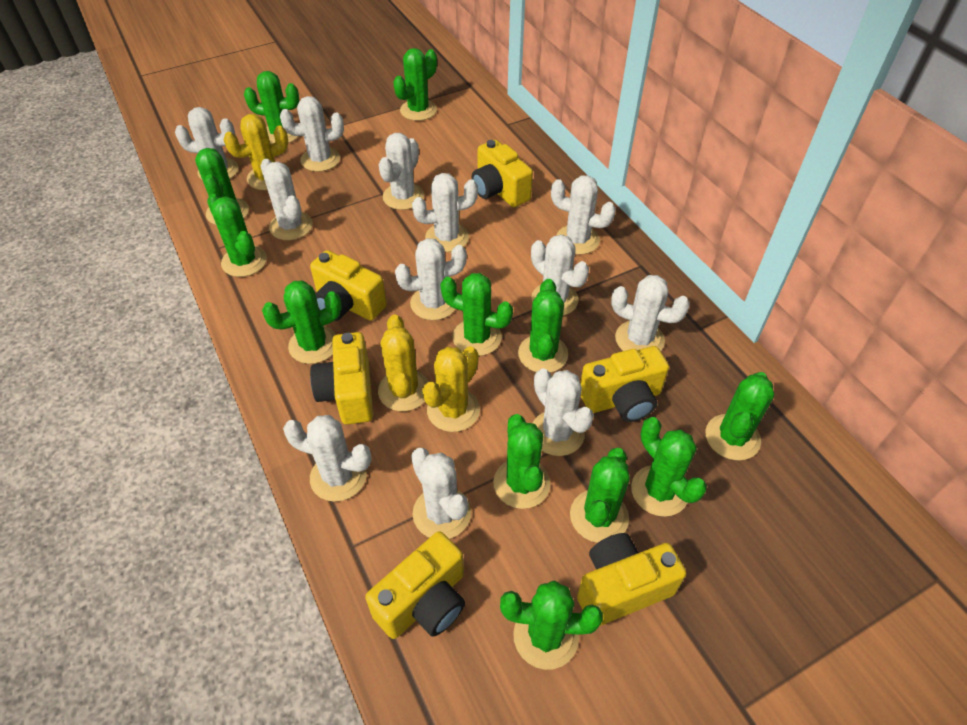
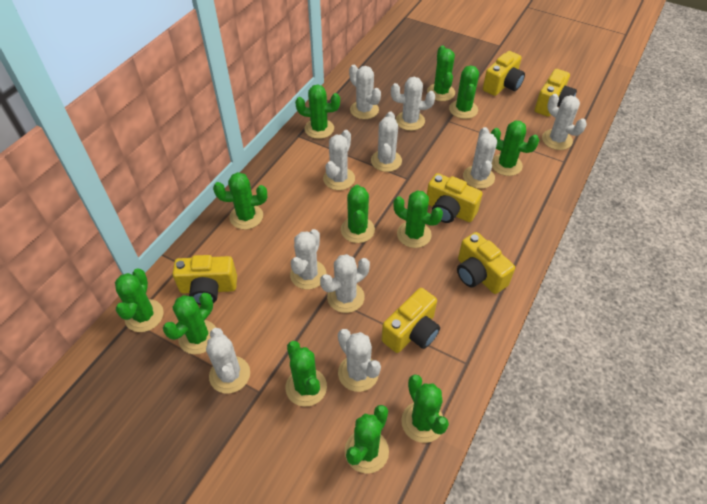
white cactus: 12 -> 10
yellow cactus: 3 -> 0

